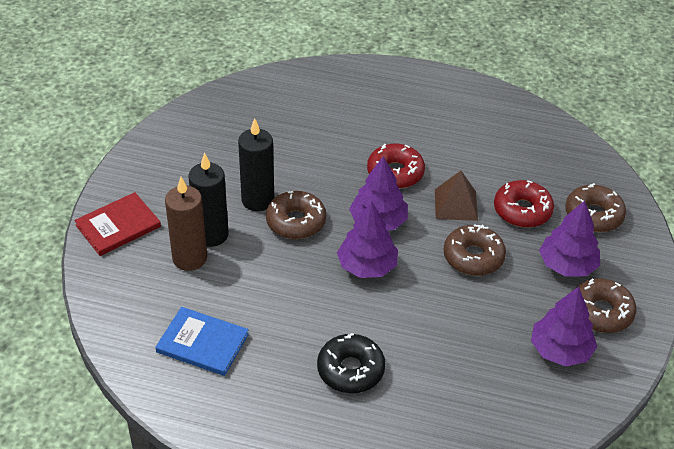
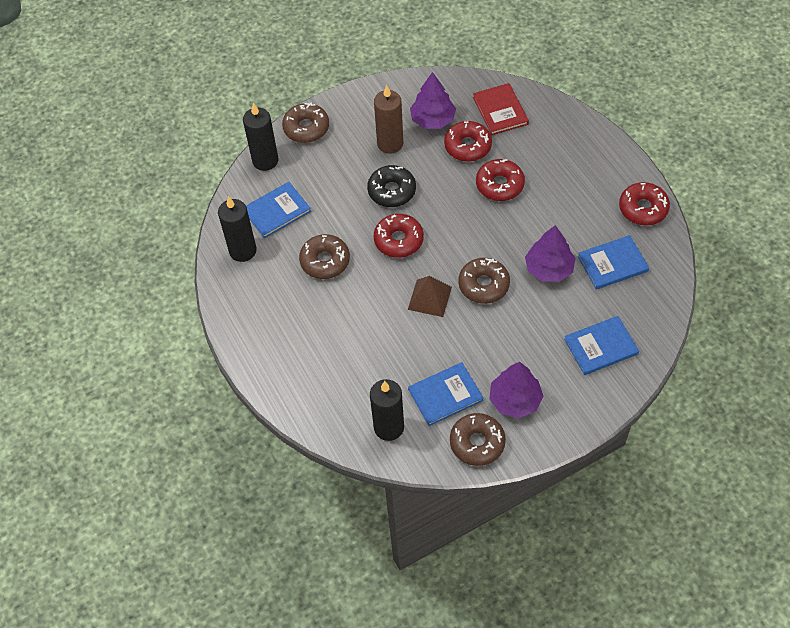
black candle: 2 -> 3
blue book: 1 -> 4
purple tree: 4 -> 3
red donut: 2 -> 4

